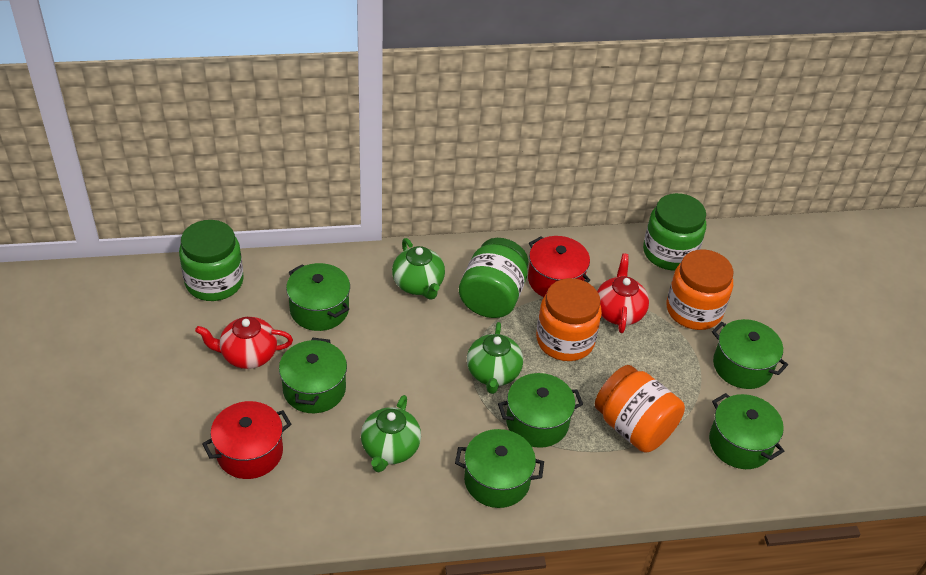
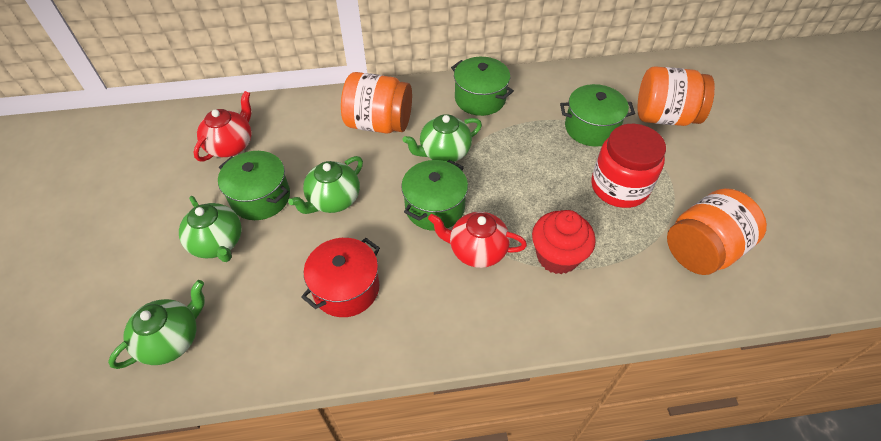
green jar: 3 -> 0
green pot: 6 -> 4
green teapot: 3 -> 4
red cupcake: 0 -> 1
red jar: 0 -> 1
red pot: 2 -> 1

